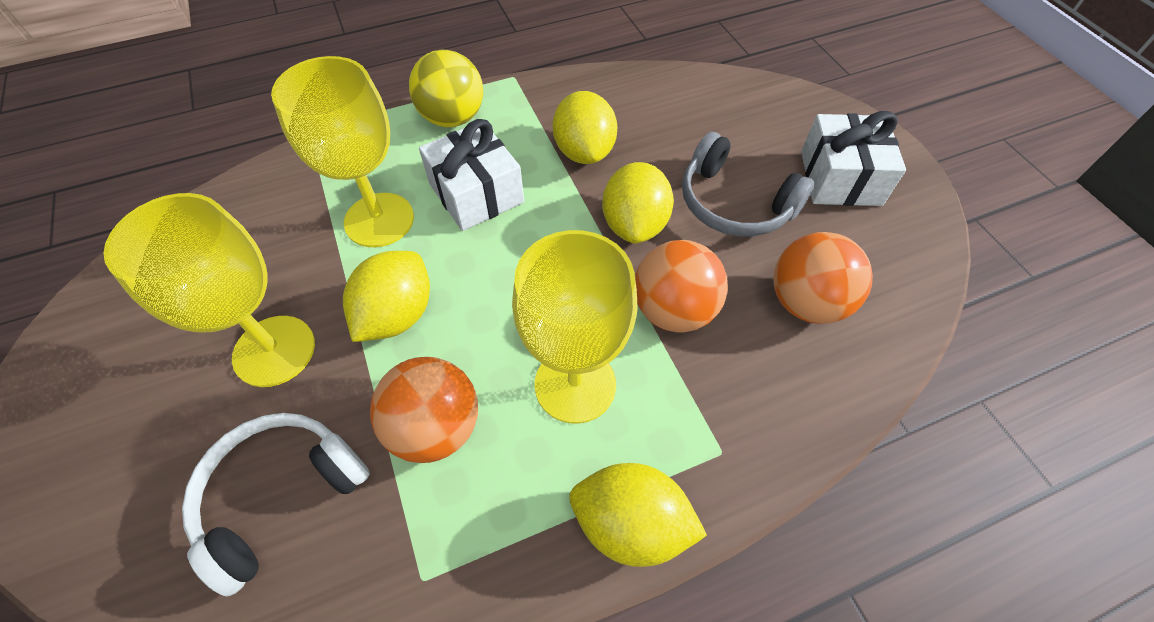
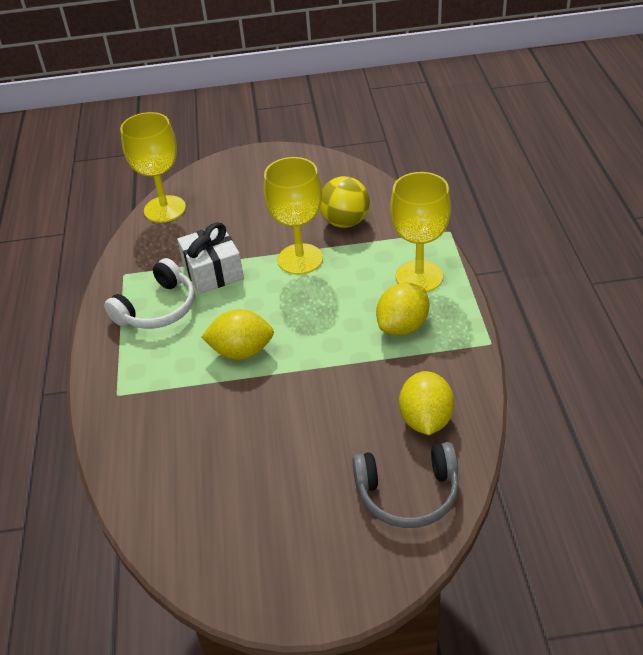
orange ball: 3 -> 0
white gift: 2 -> 1
yellow lemon: 4 -> 3

